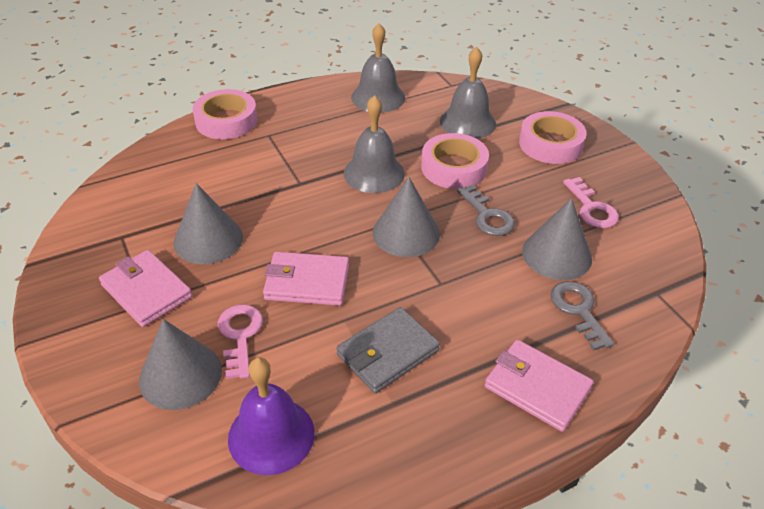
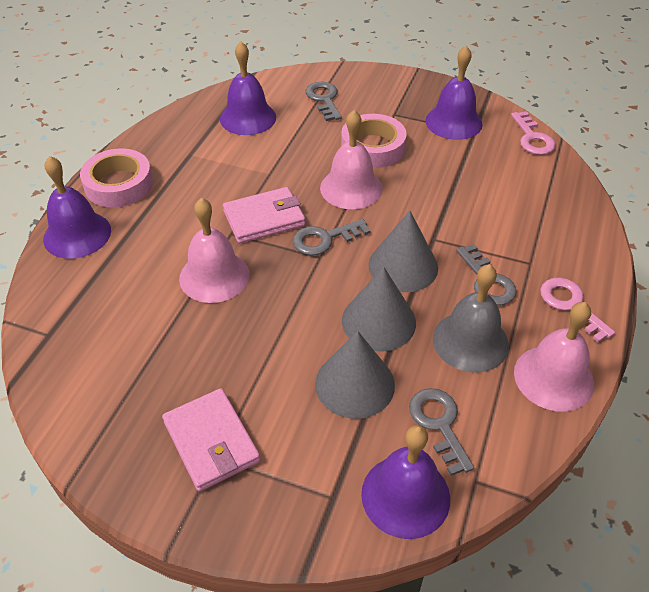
grey bell: 3 -> 1
grey cone: 4 -> 3
grey key: 2 -> 4
grey wallet: 1 -> 0
pink bell: 0 -> 3
pink tape: 3 -> 2
pink wallet: 3 -> 2
purple bell: 1 -> 4

